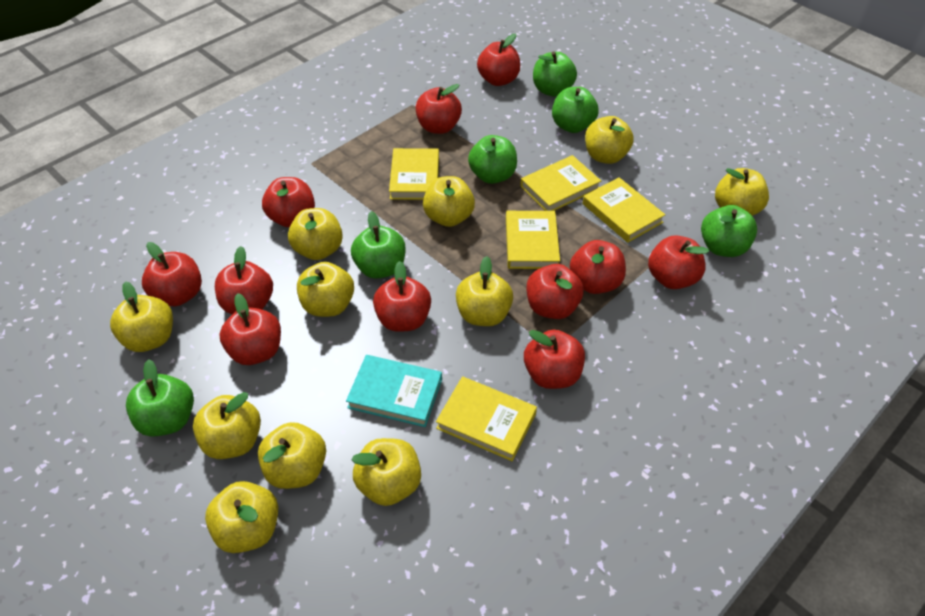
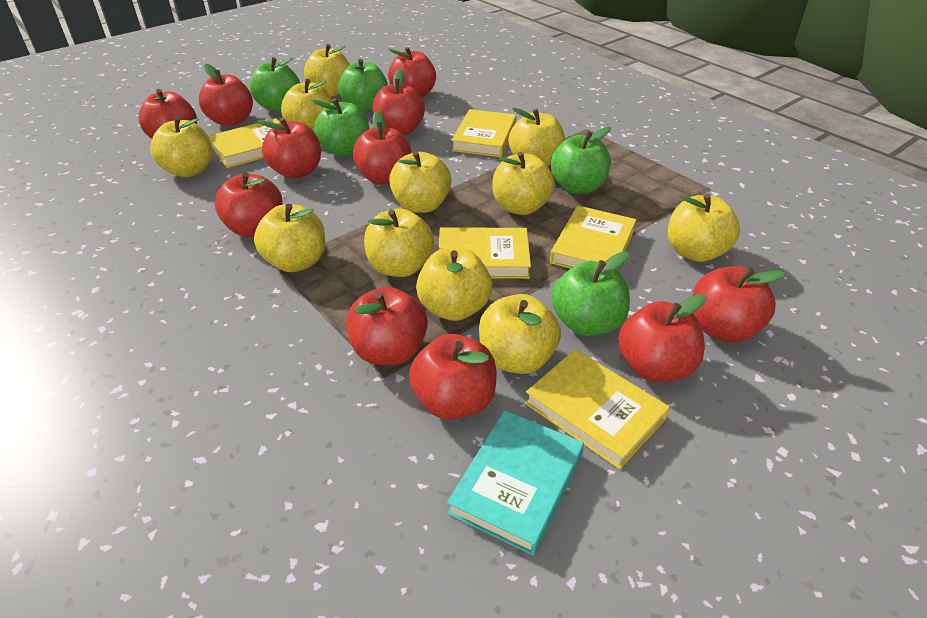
green apple: 6 -> 5

